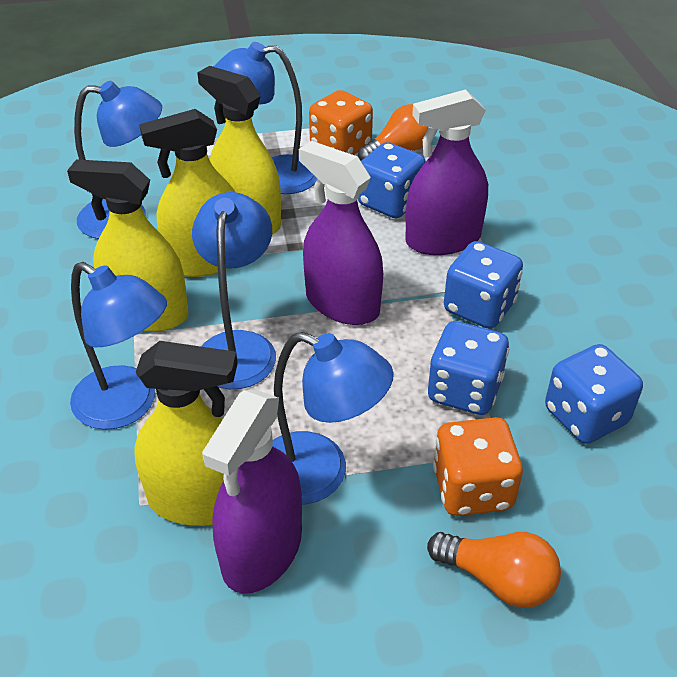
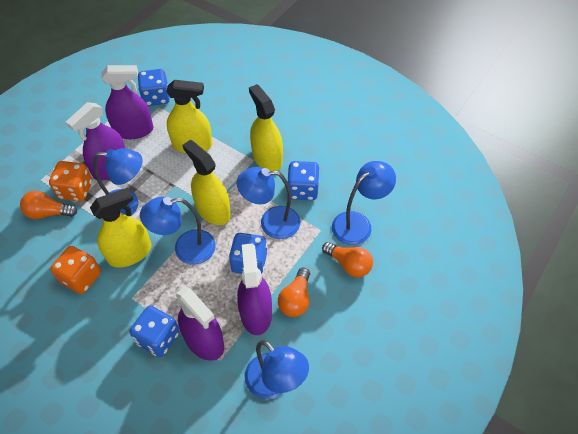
orange light bulb: 2 -> 3
purple spray bottle: 3 -> 4

